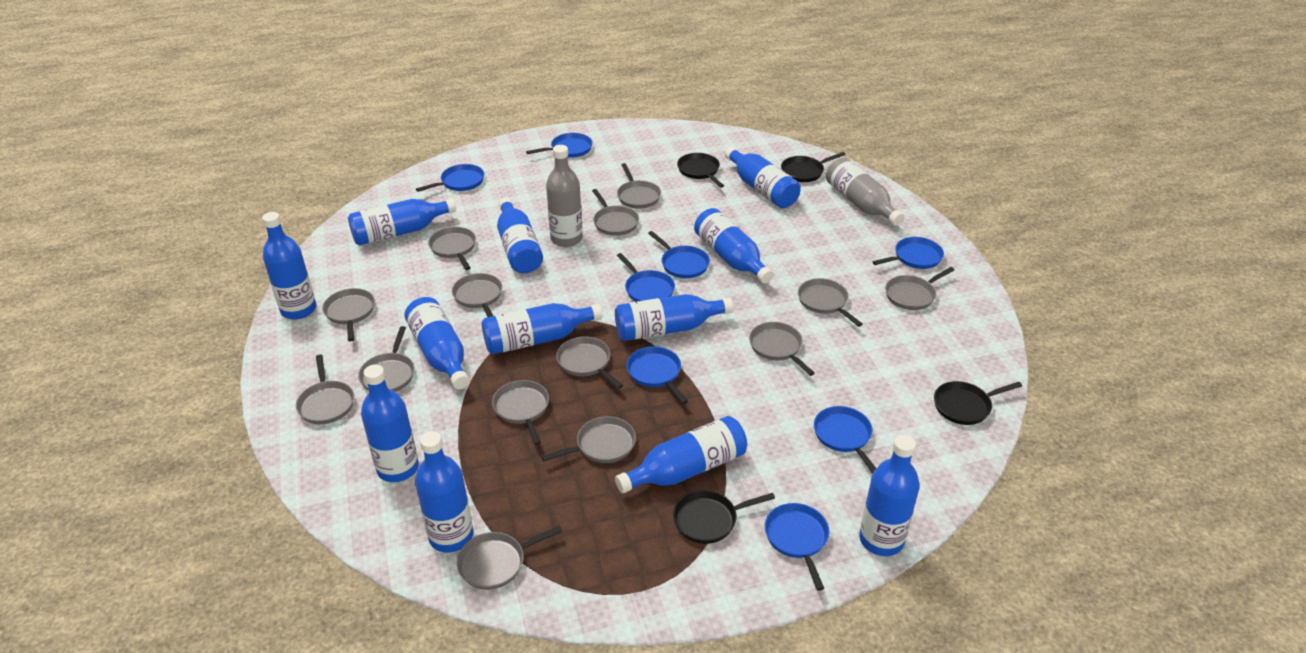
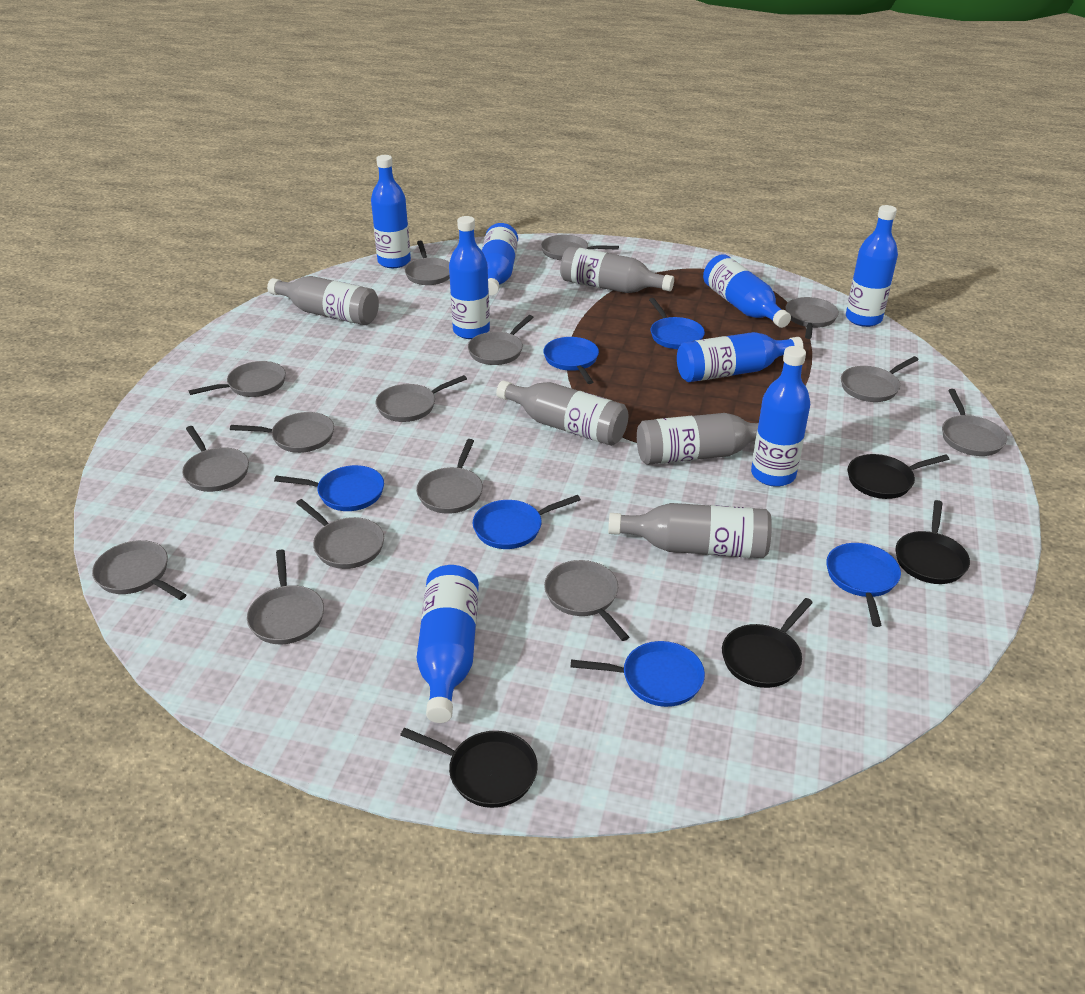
blue bottle: 12 -> 8
blue pan: 8 -> 6
grey bottle: 2 -> 5
grey pan: 14 -> 15

